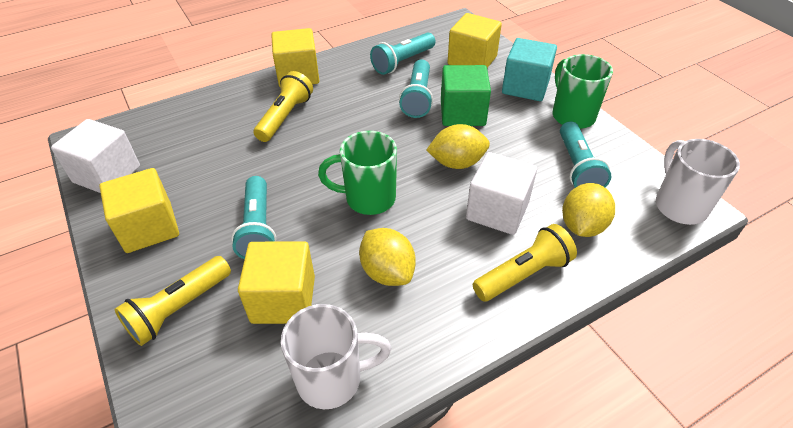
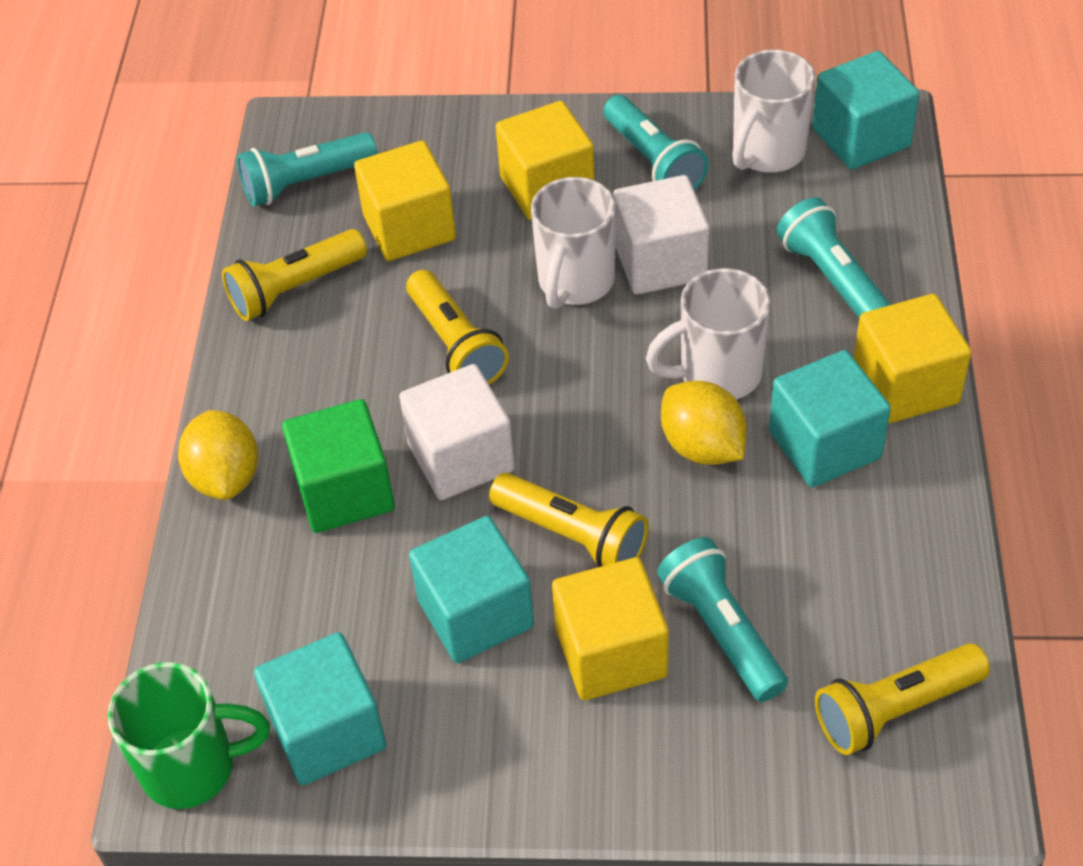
green mug: 2 -> 1
turquoise cube: 1 -> 4
white mug: 2 -> 3
yellow flashlight: 3 -> 4
yellow lemon: 3 -> 2

